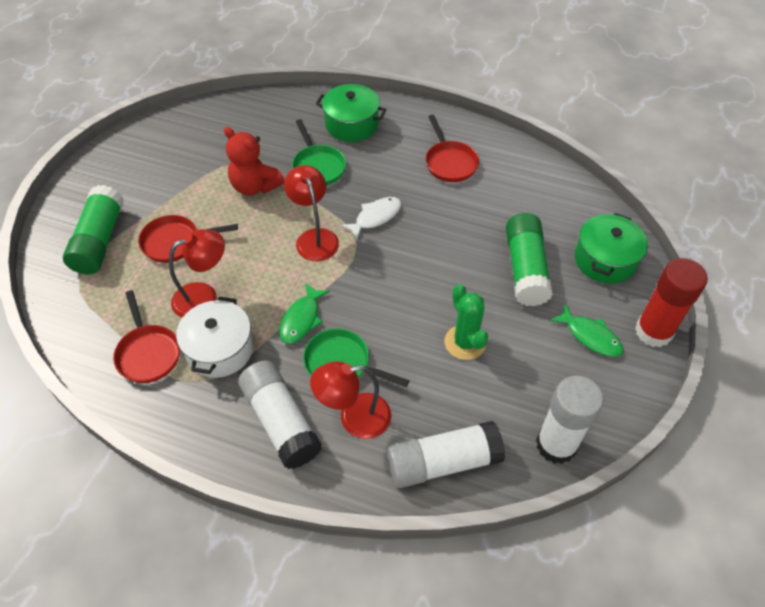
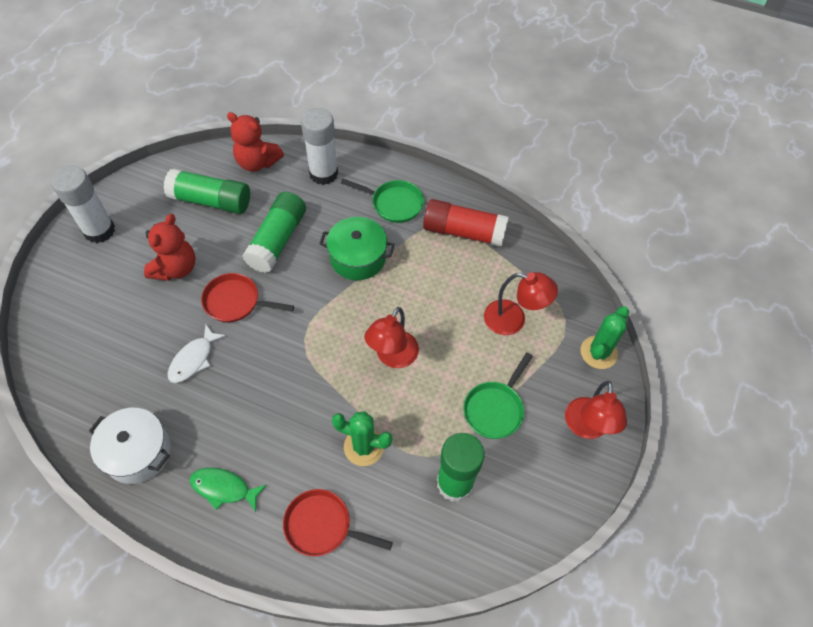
green cactus: 1 -> 2
green fish: 2 -> 1
green glue stick: 2 -> 3
green pot: 2 -> 1
red pan: 3 -> 2
red teddy bear: 1 -> 2
white glue stick: 3 -> 2

